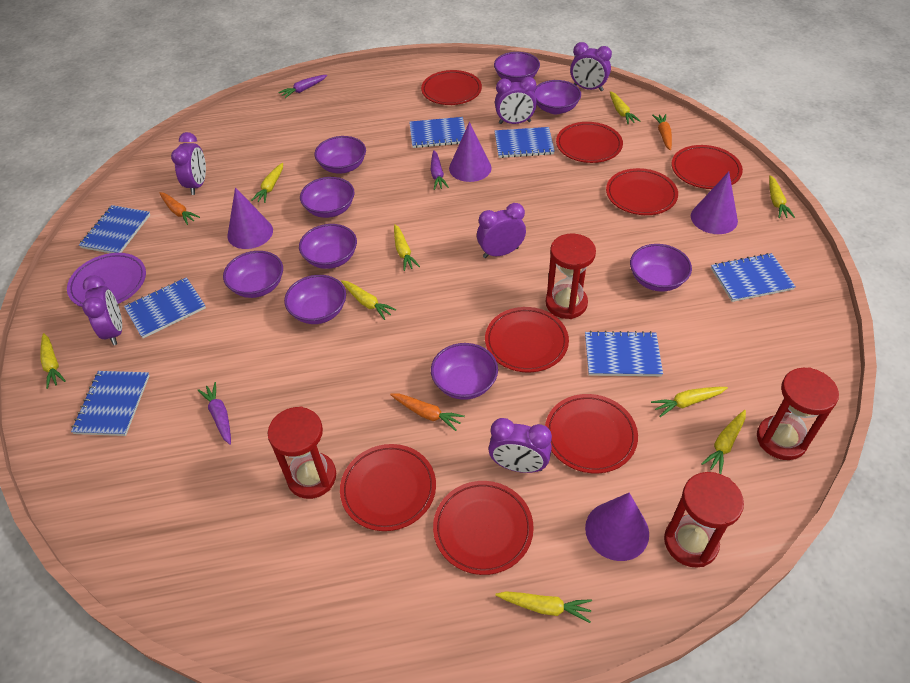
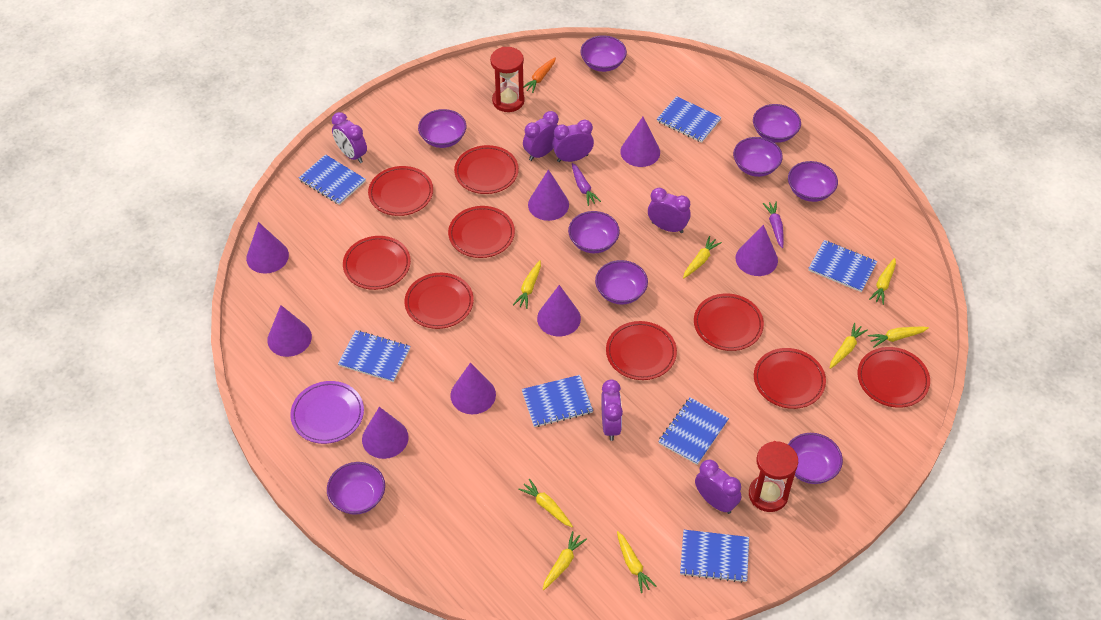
orange carrot: 3 -> 1
purple carrot: 3 -> 2
purple cone: 4 -> 8
red hourglass: 4 -> 2
red plate: 8 -> 9
yellow carrot: 9 -> 8

